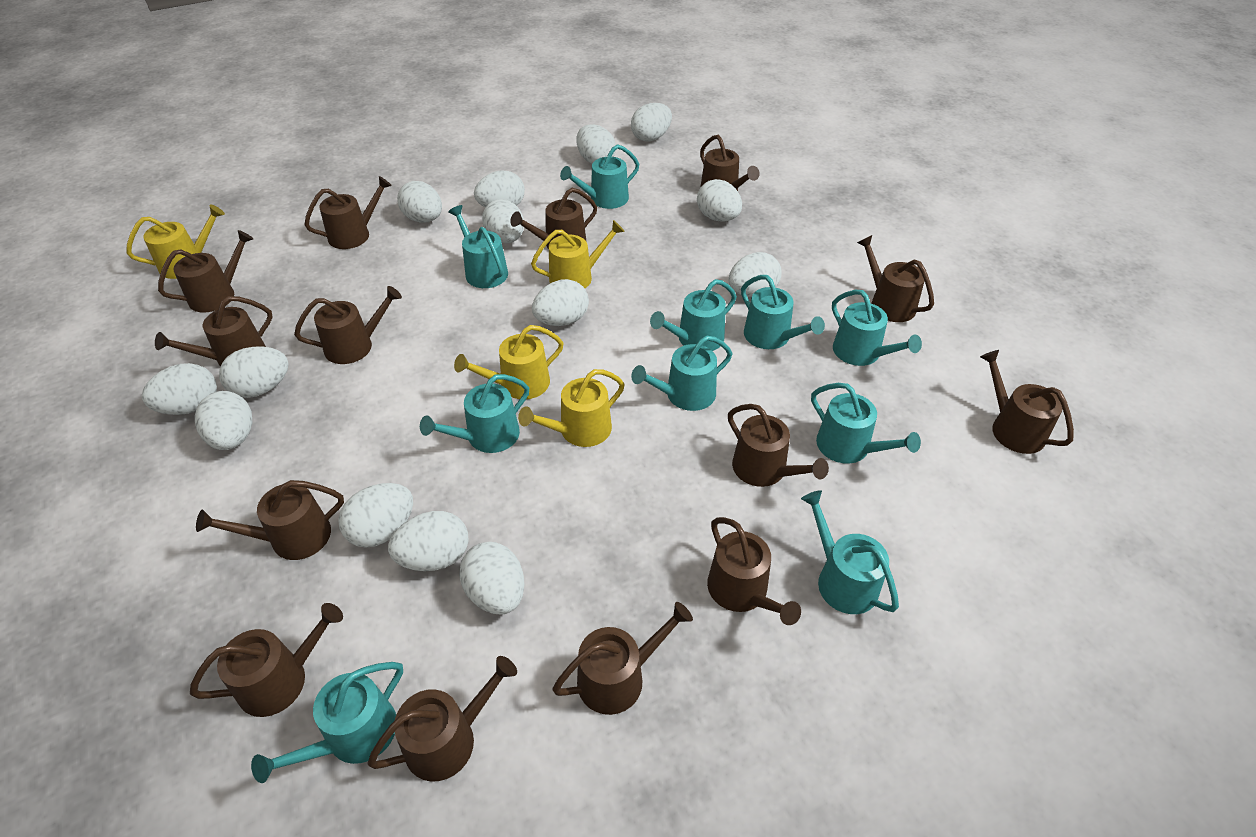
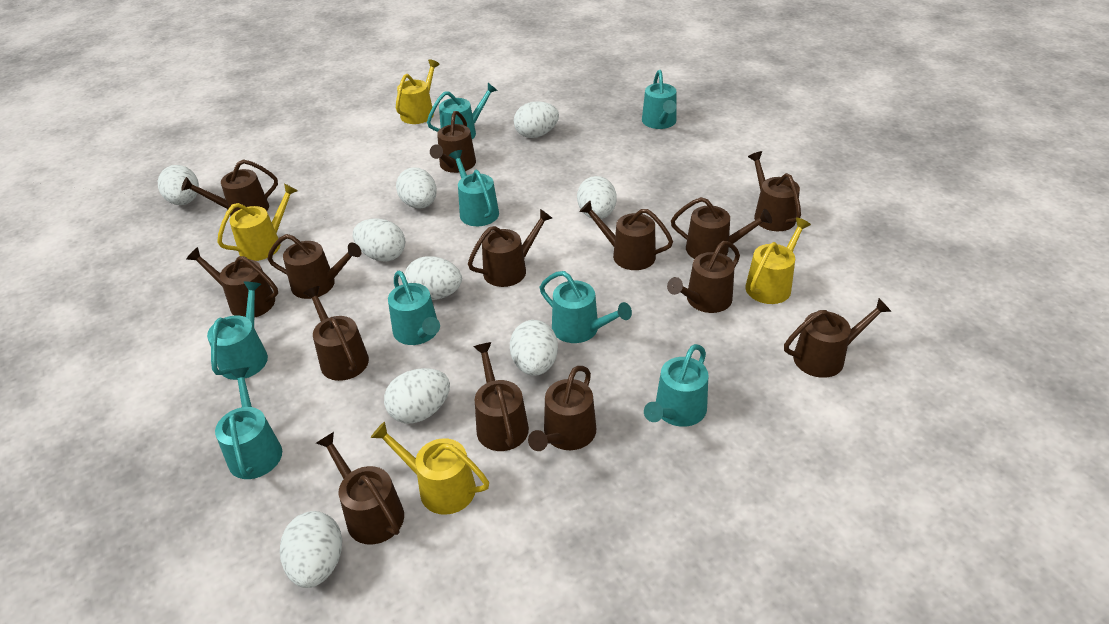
turquoise watering can: 10 -> 8
white egg: 14 -> 9

